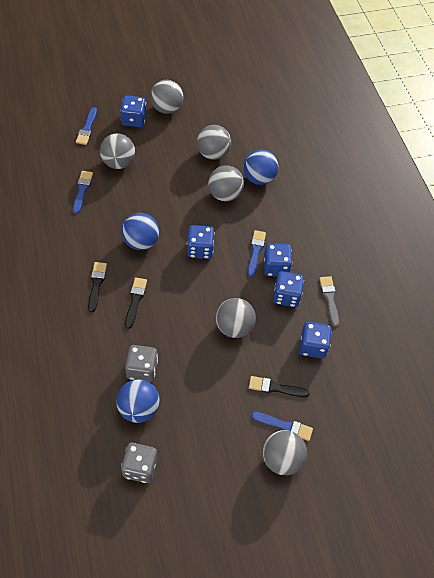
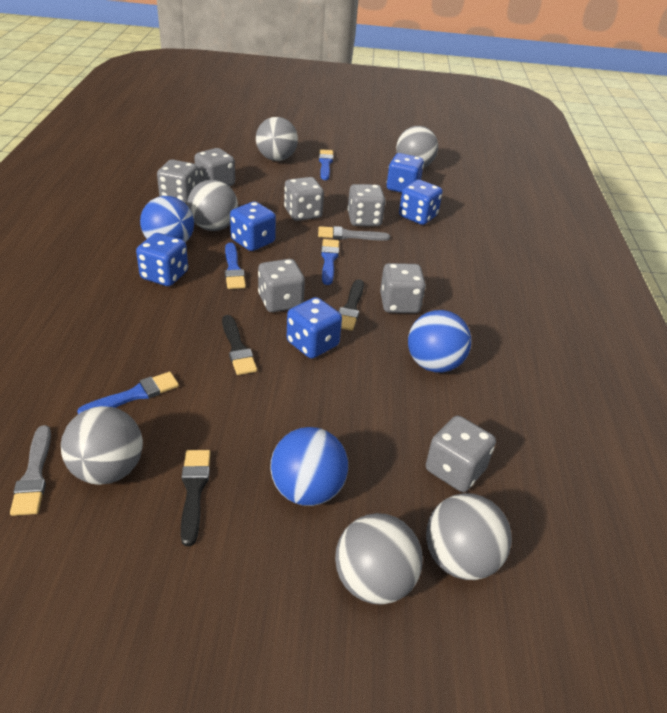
grey brush: 1 -> 2
grey dice: 2 -> 7

